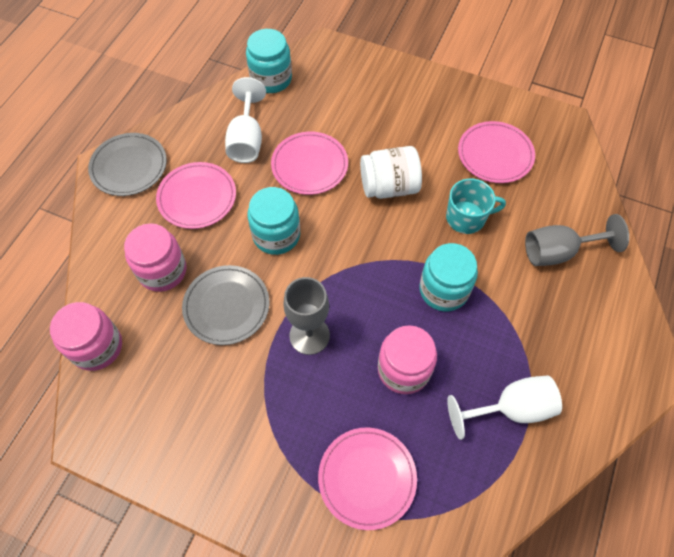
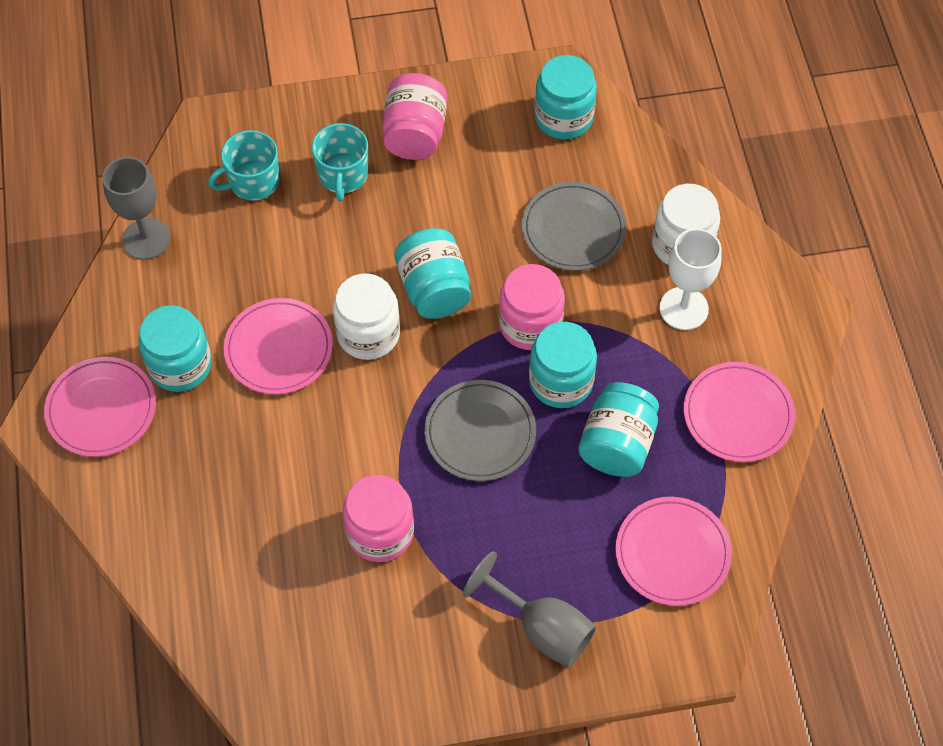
turquoise jar: 3 -> 5
turquoise mug: 1 -> 2
white goblet: 2 -> 1
white jar: 1 -> 2

